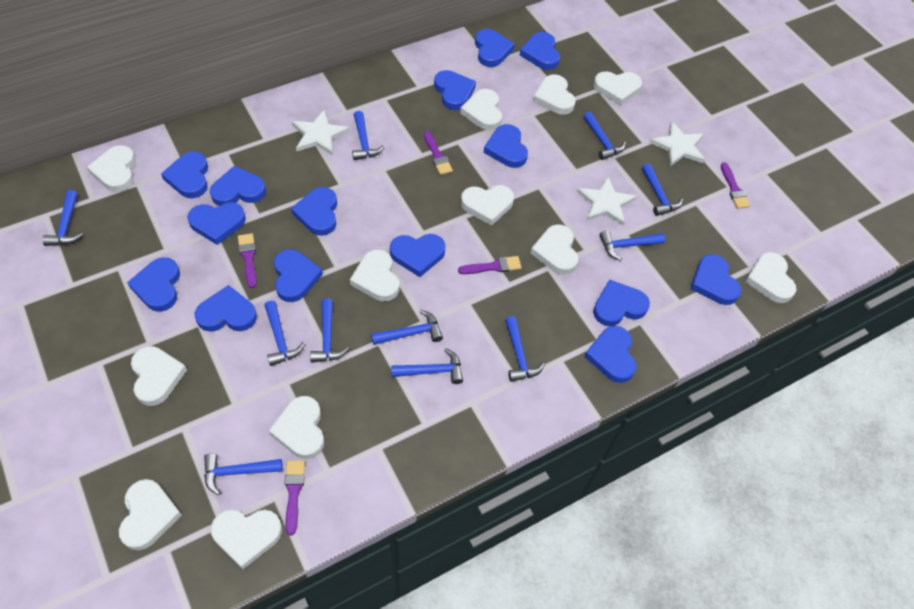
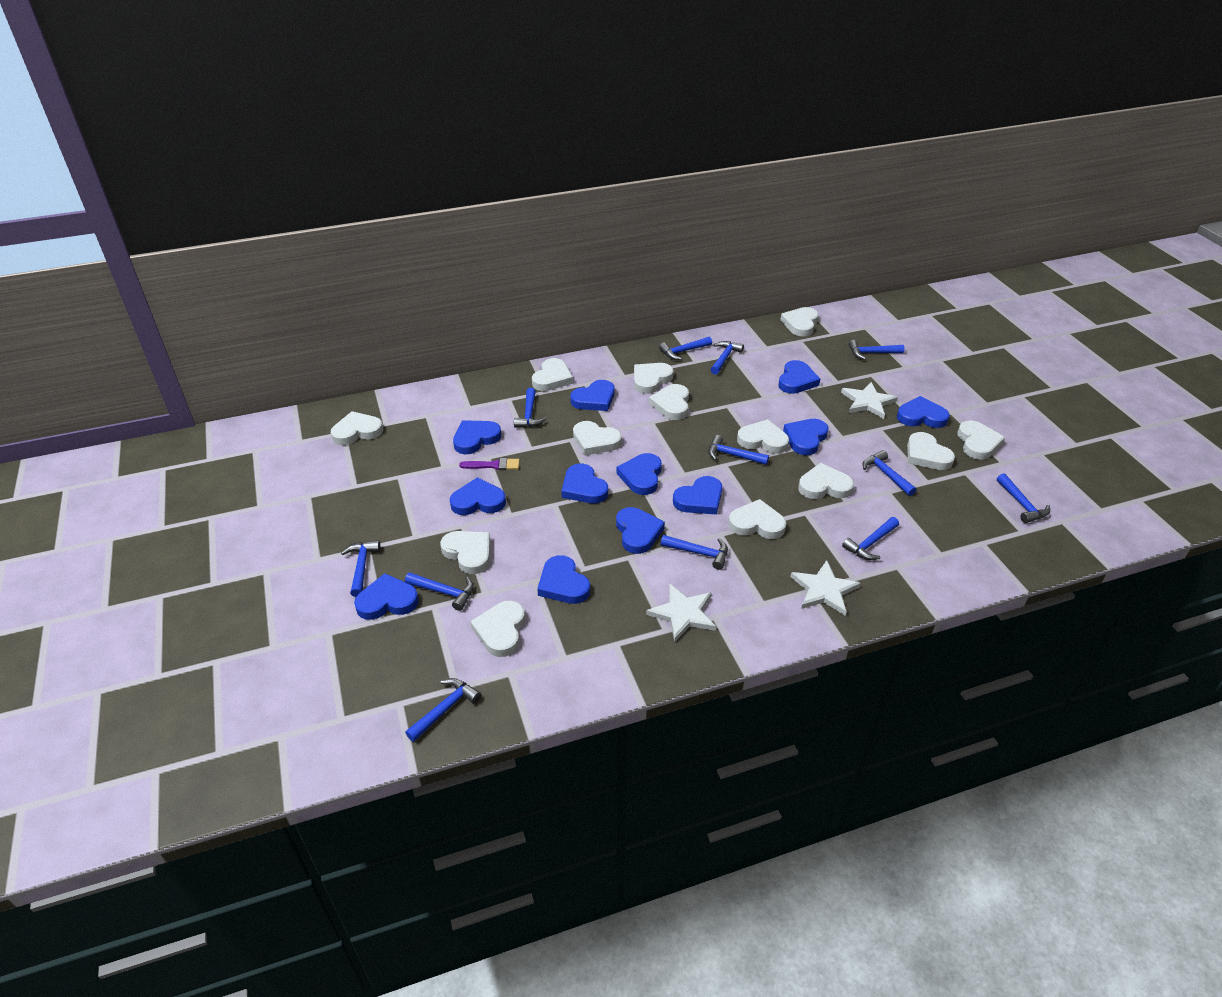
blue hammer: 11 -> 12
blue heart: 15 -> 12
purple brush: 5 -> 1
white heart: 12 -> 13

